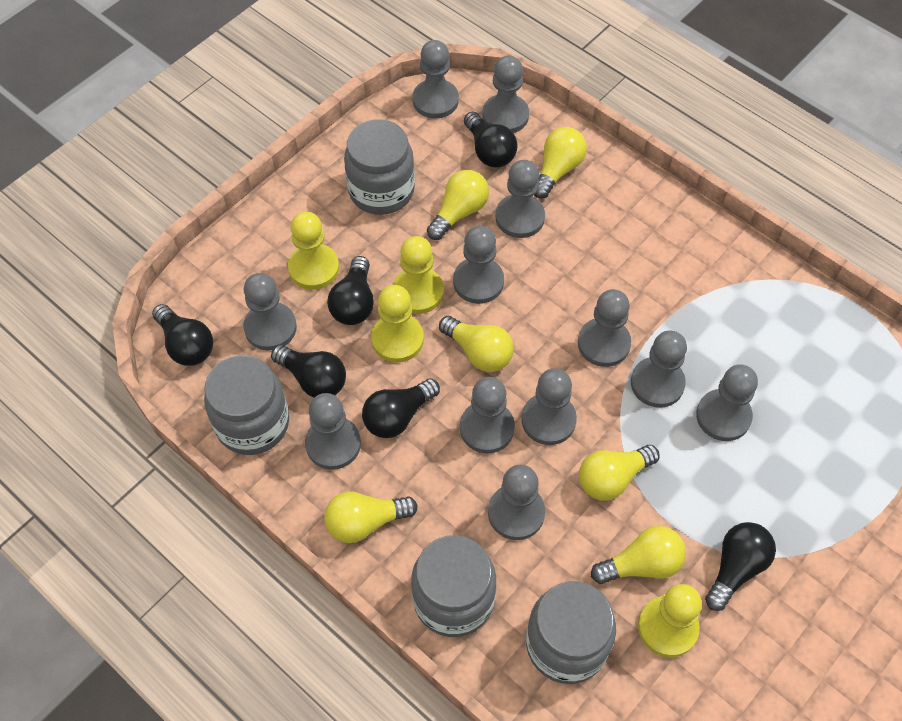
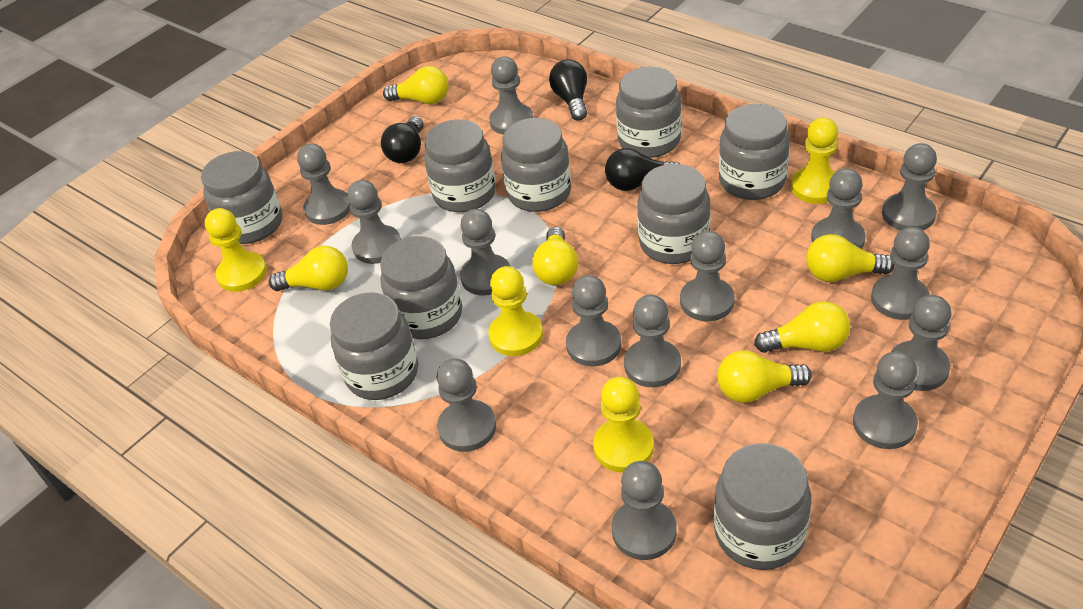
black light bulb: 6 -> 3
grey jar: 4 -> 9
grey pawn: 12 -> 14

